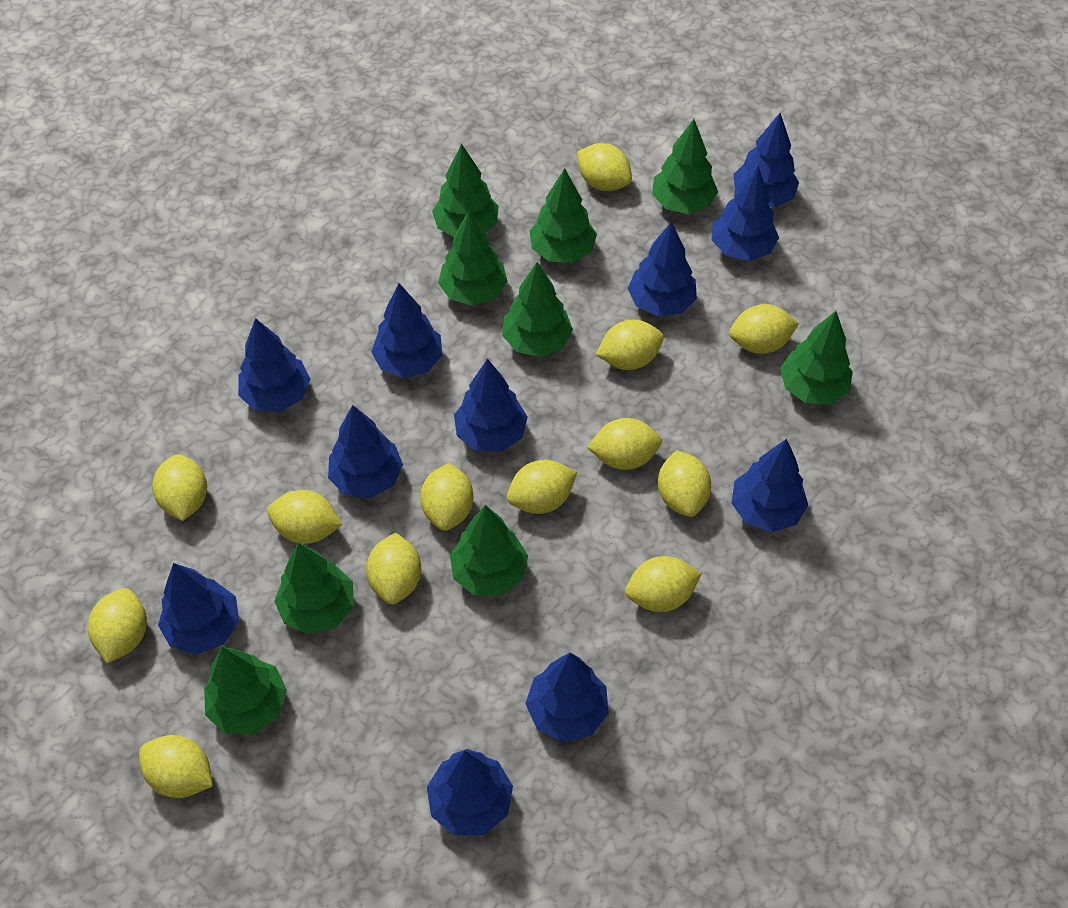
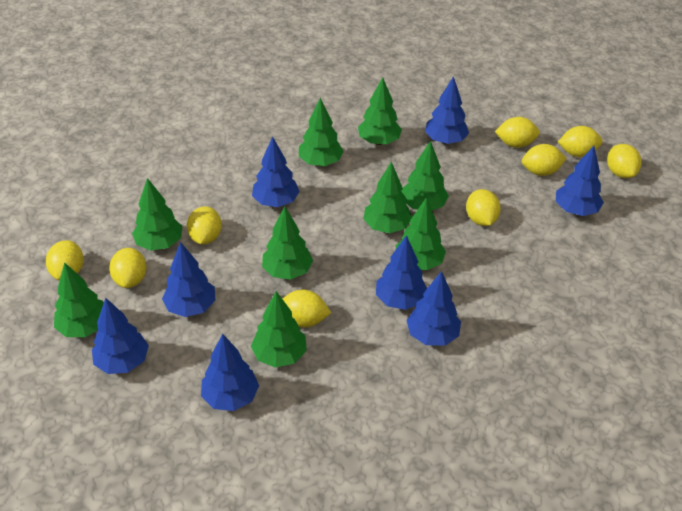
blue tree: 11 -> 8
yellow lemon: 13 -> 9

